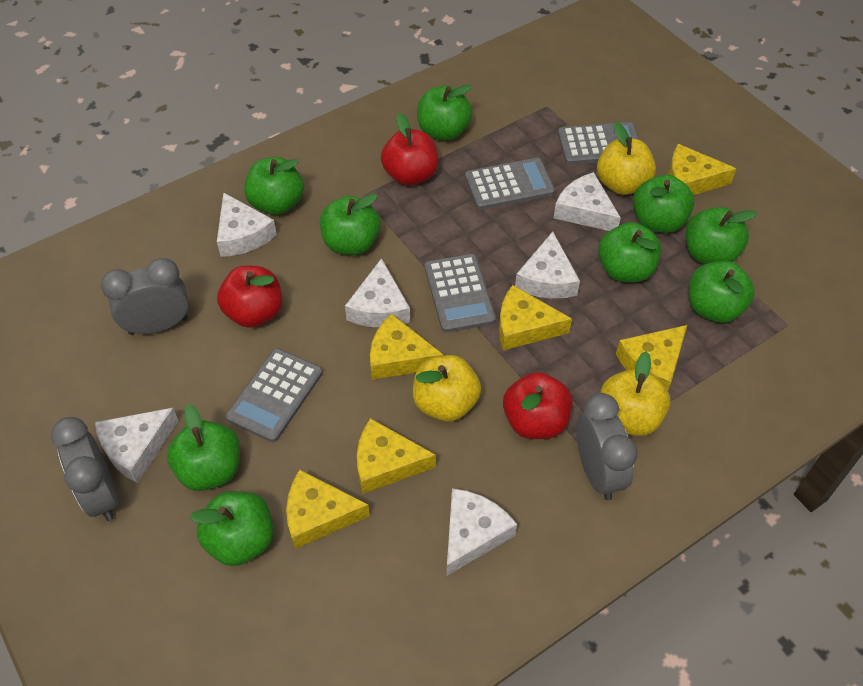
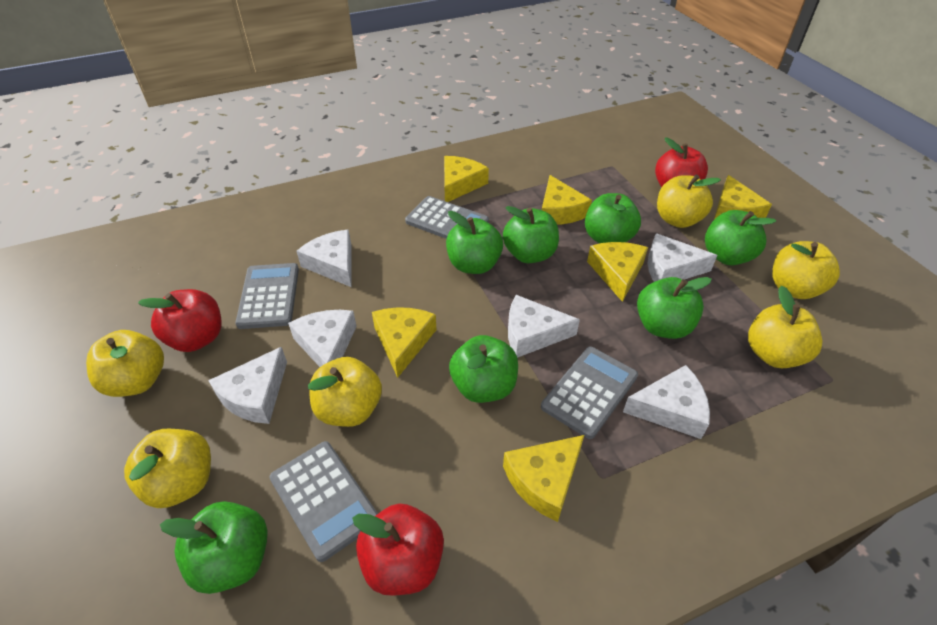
green apple: 9 -> 7
grey clock: 3 -> 0
yellow apple: 3 -> 6

